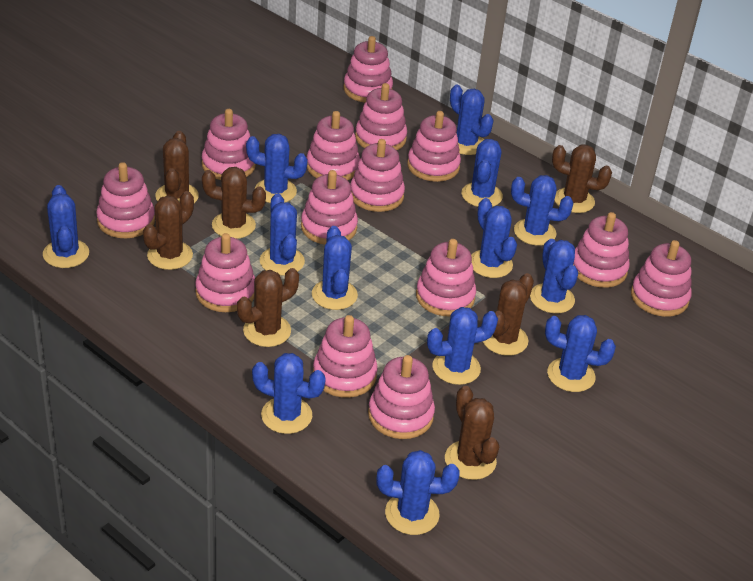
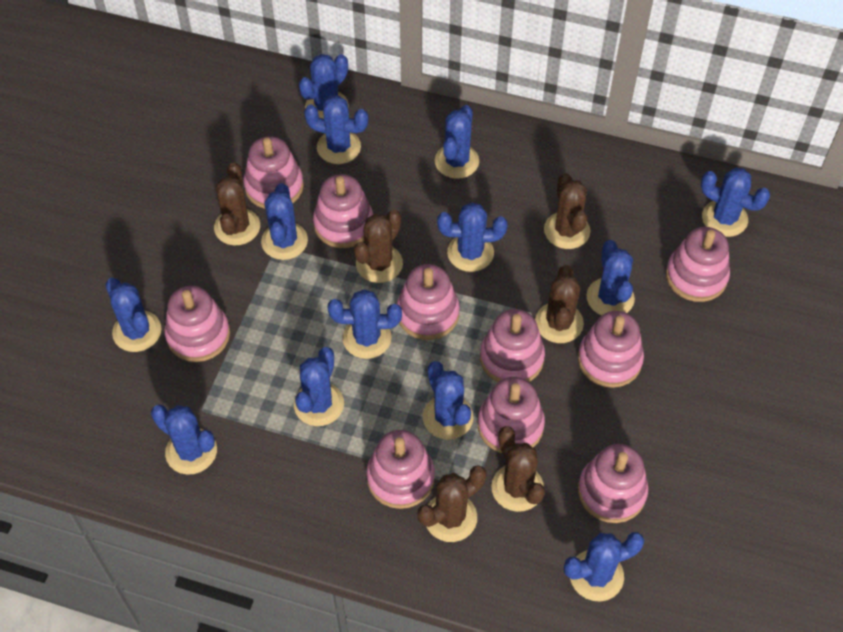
brown cactus: 7 -> 6
pink stacking toy: 14 -> 10

